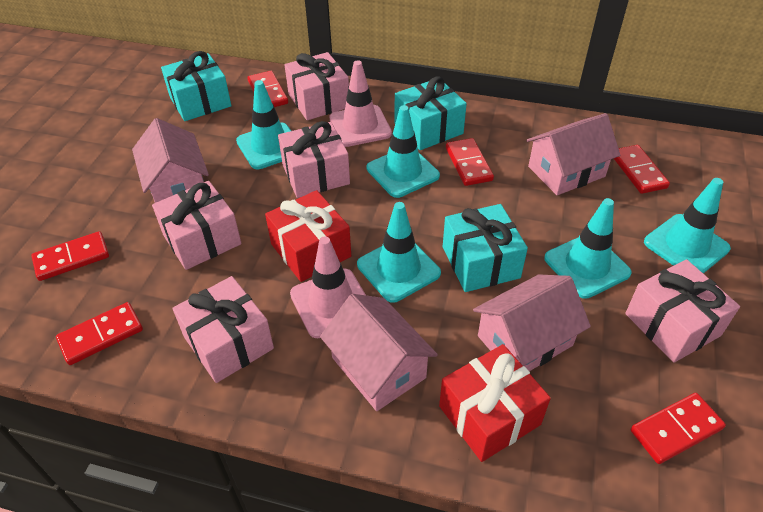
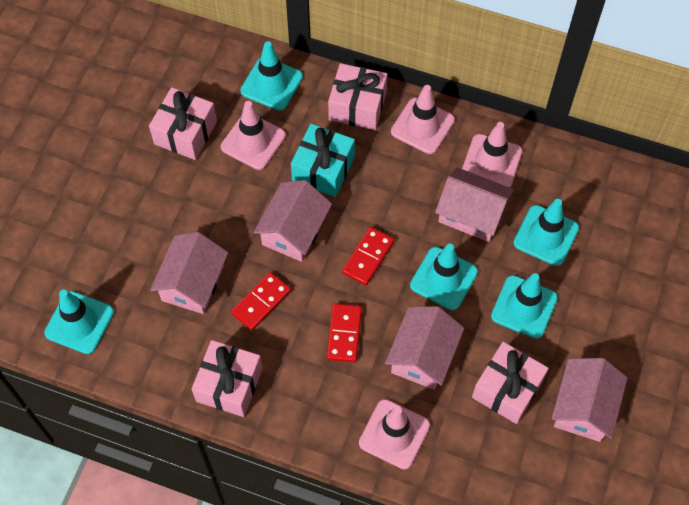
pink gift: 5 -> 4
pink house: 4 -> 5
pink traffic cone: 2 -> 4
red domino: 6 -> 3
red gift: 2 -> 0
turquoise gift: 3 -> 1

